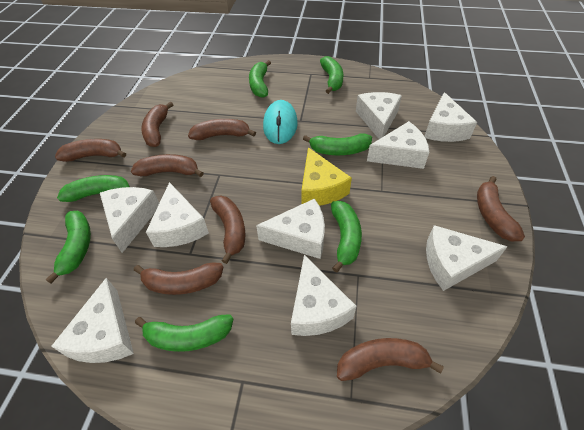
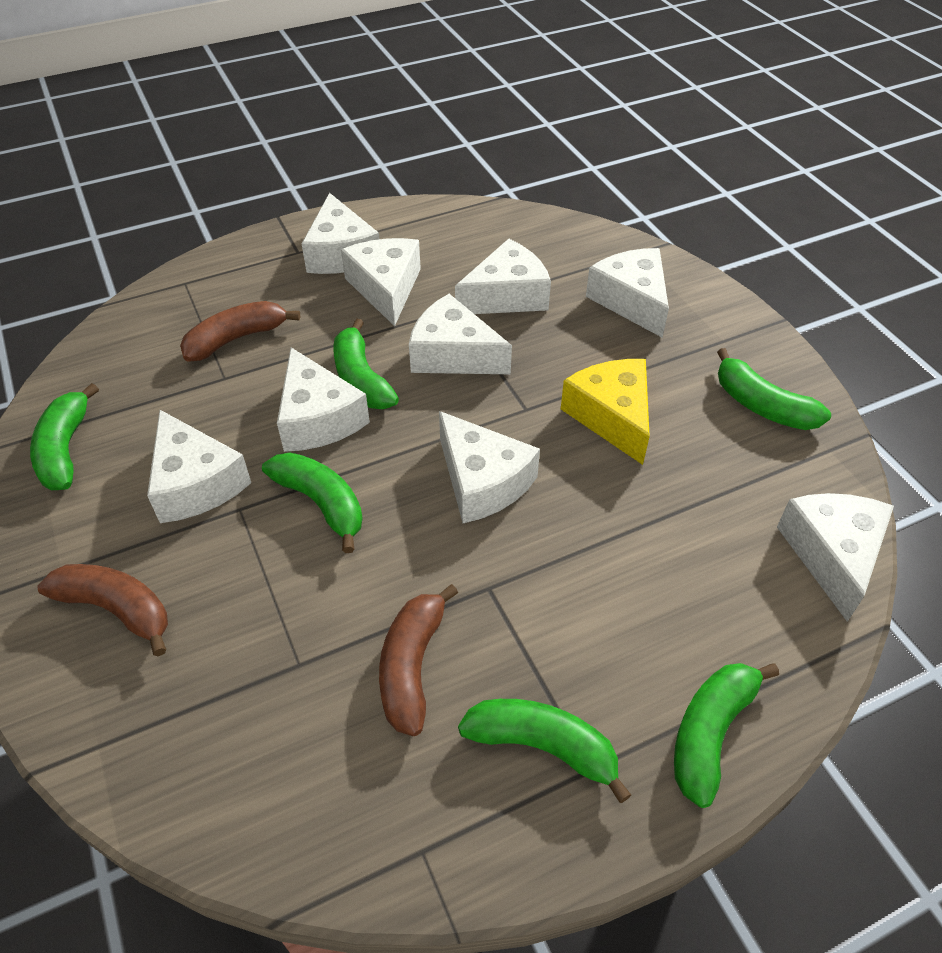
brown banana: 8 -> 3
green banana: 7 -> 6
turquoise mouse: 1 -> 0

